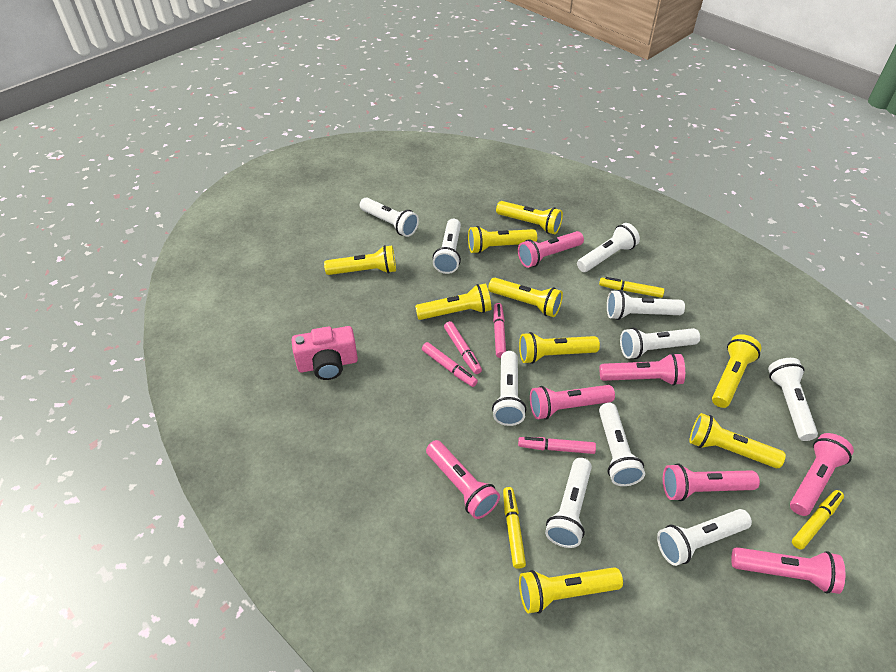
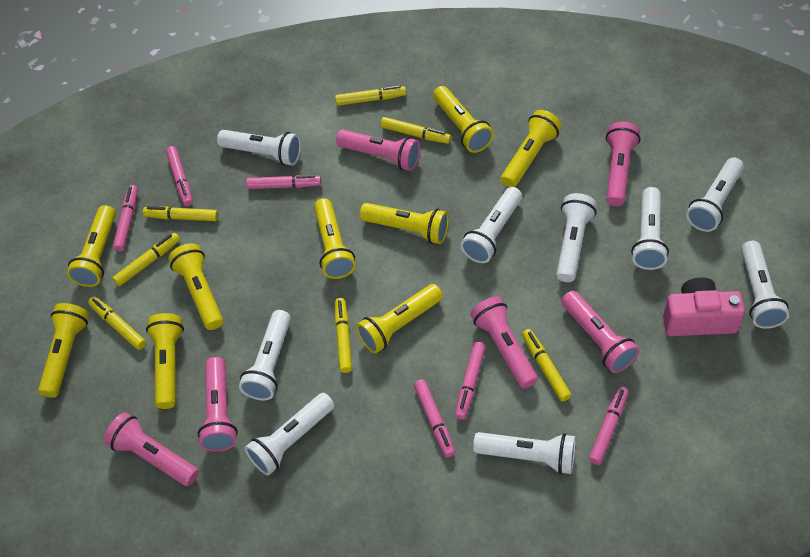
pink flashlight: 7 -> 6
pink marker: 4 -> 6
white flashlight: 10 -> 9
yellow marker: 3 -> 7

